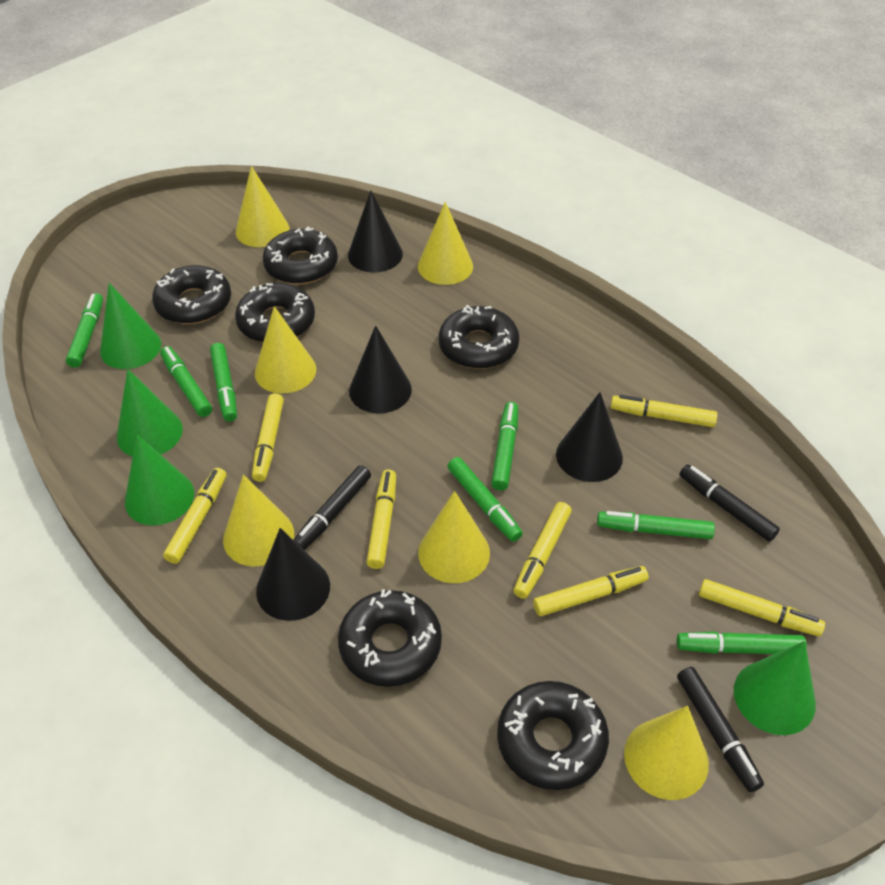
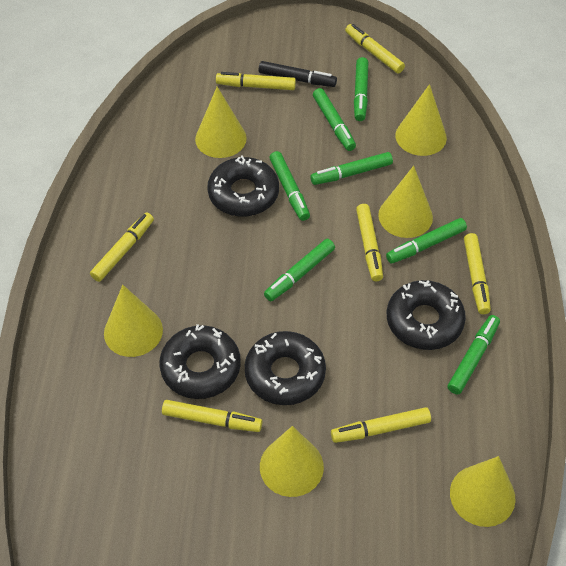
black cone: 4 -> 0
black donut: 6 -> 4
black marker: 3 -> 1
green cone: 4 -> 0

